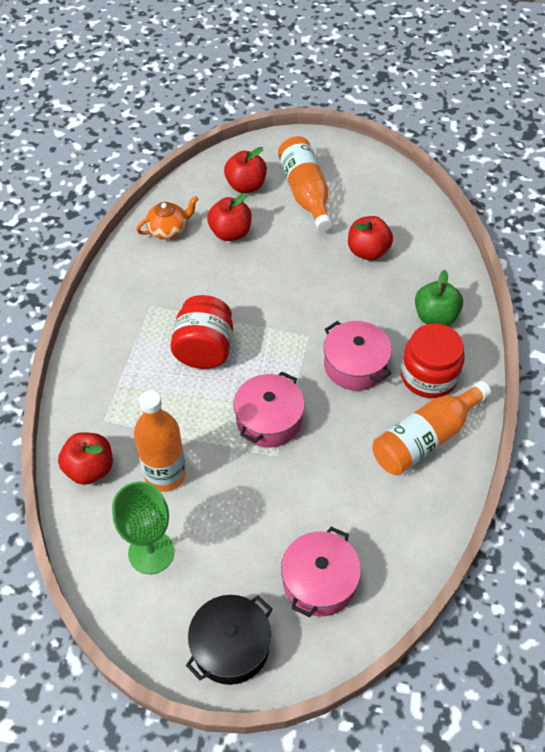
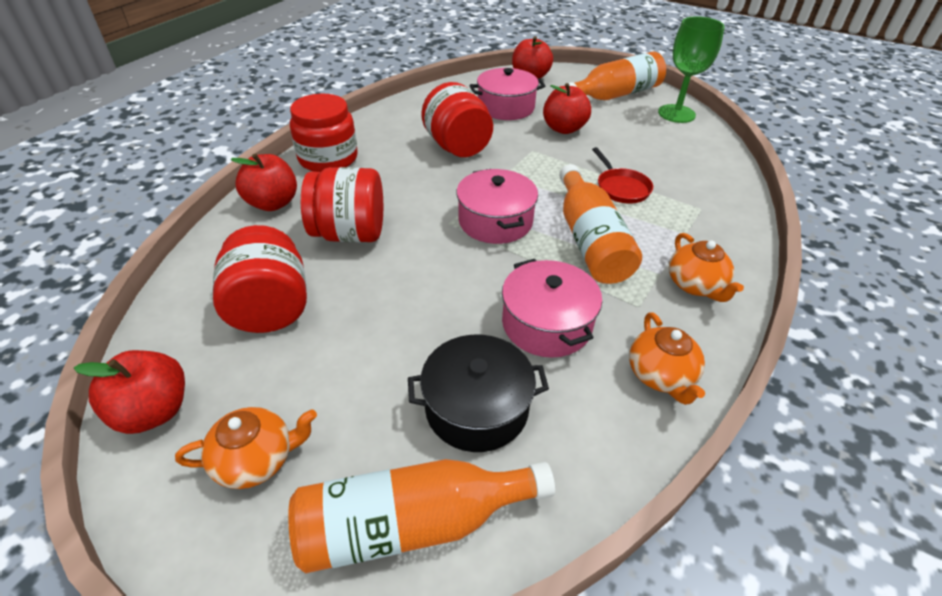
green apple: 1 -> 0
orange teapot: 1 -> 3
red jar: 2 -> 4
red pan: 0 -> 1

